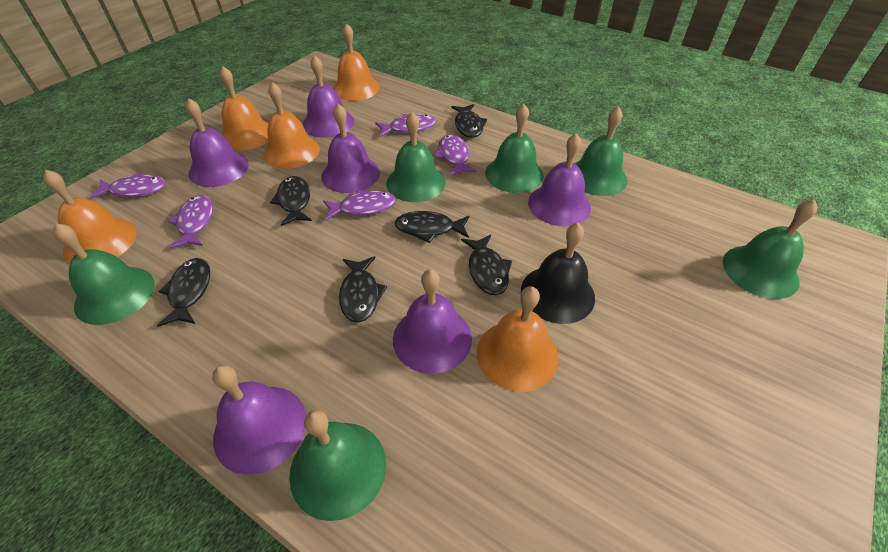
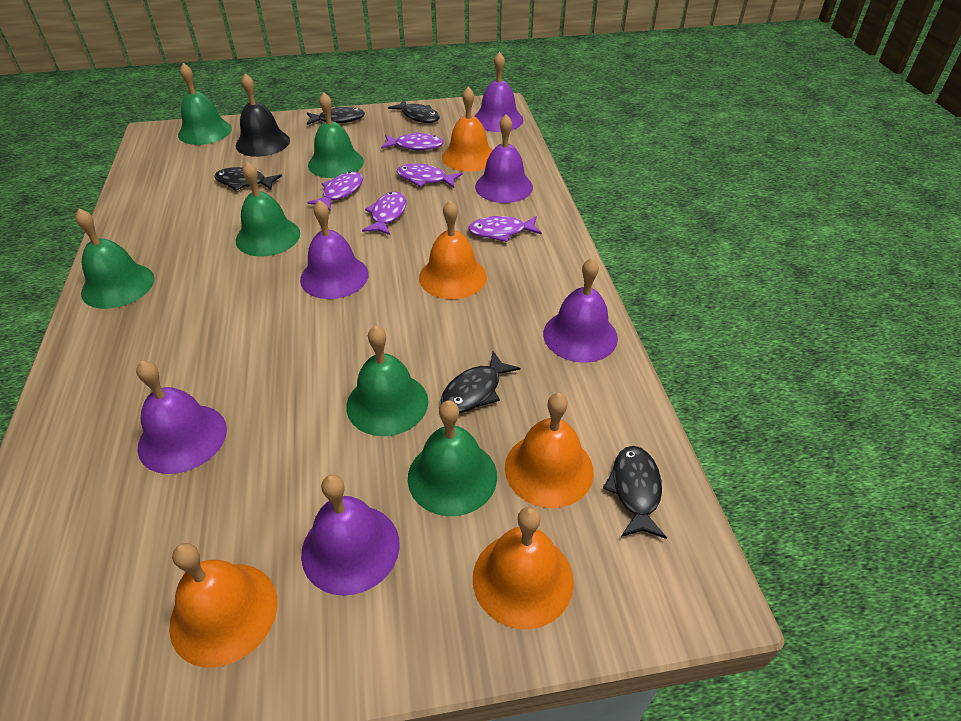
black fish: 6 -> 5

